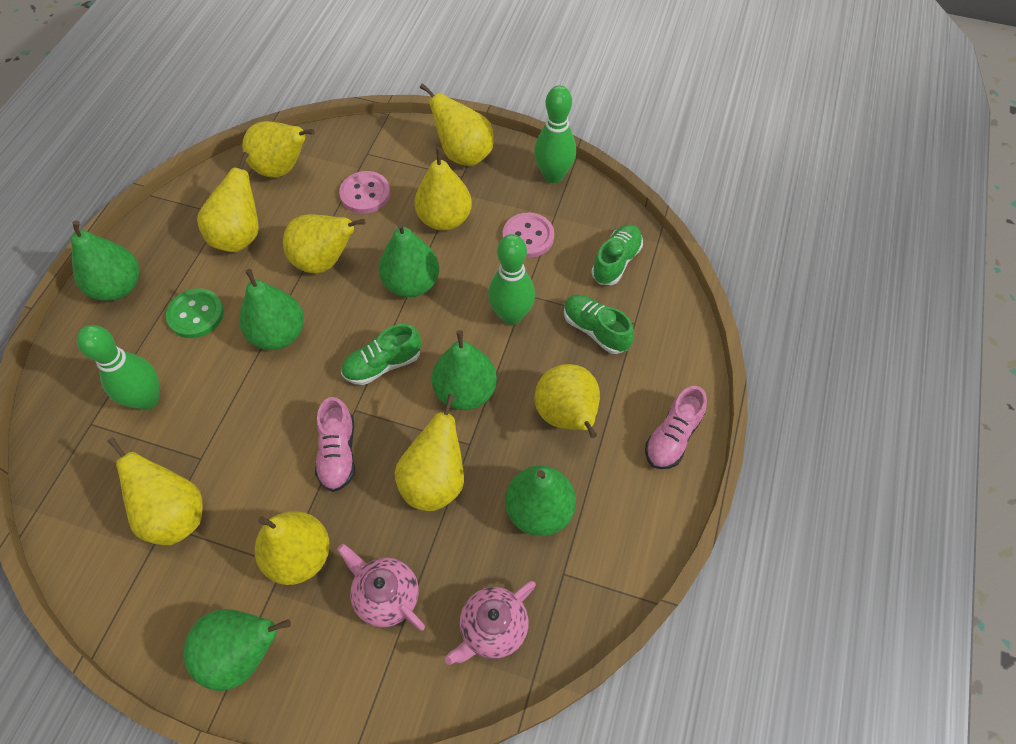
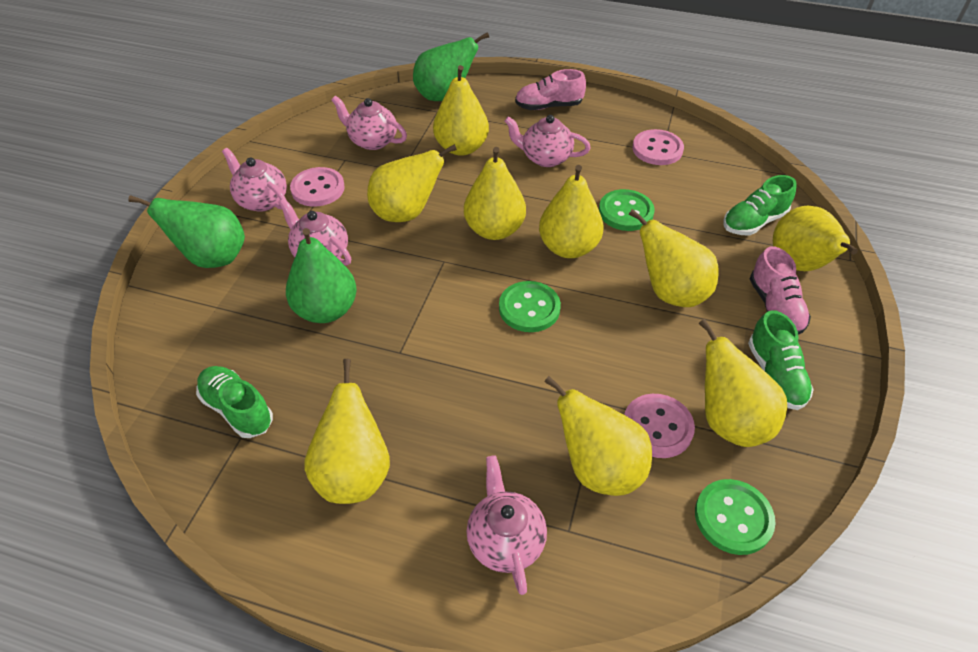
green bowling pin: 3 -> 0
green button: 1 -> 3
green pear: 6 -> 3
pink button: 2 -> 3
pink teapot: 2 -> 5

